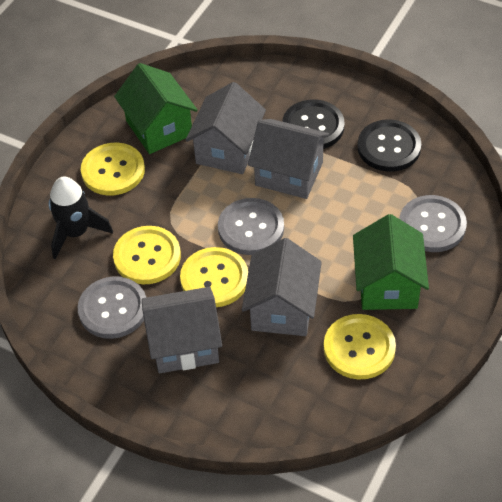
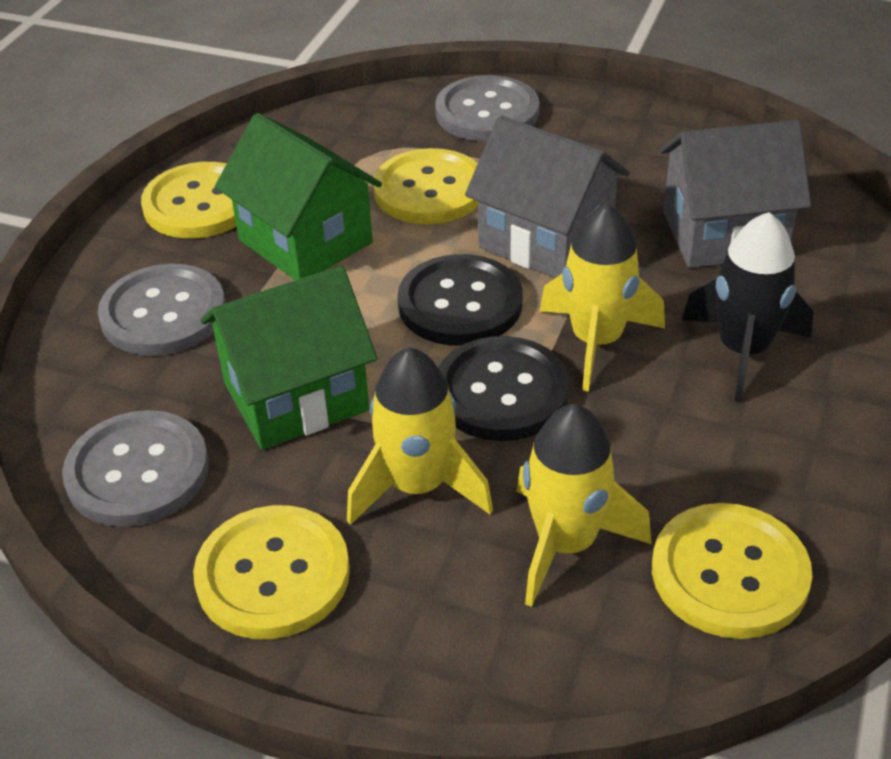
grey house: 4 -> 2
yellow rocket: 0 -> 3

